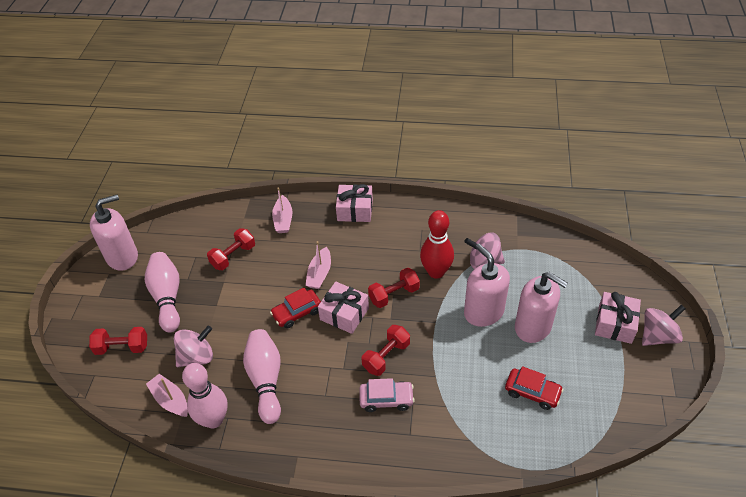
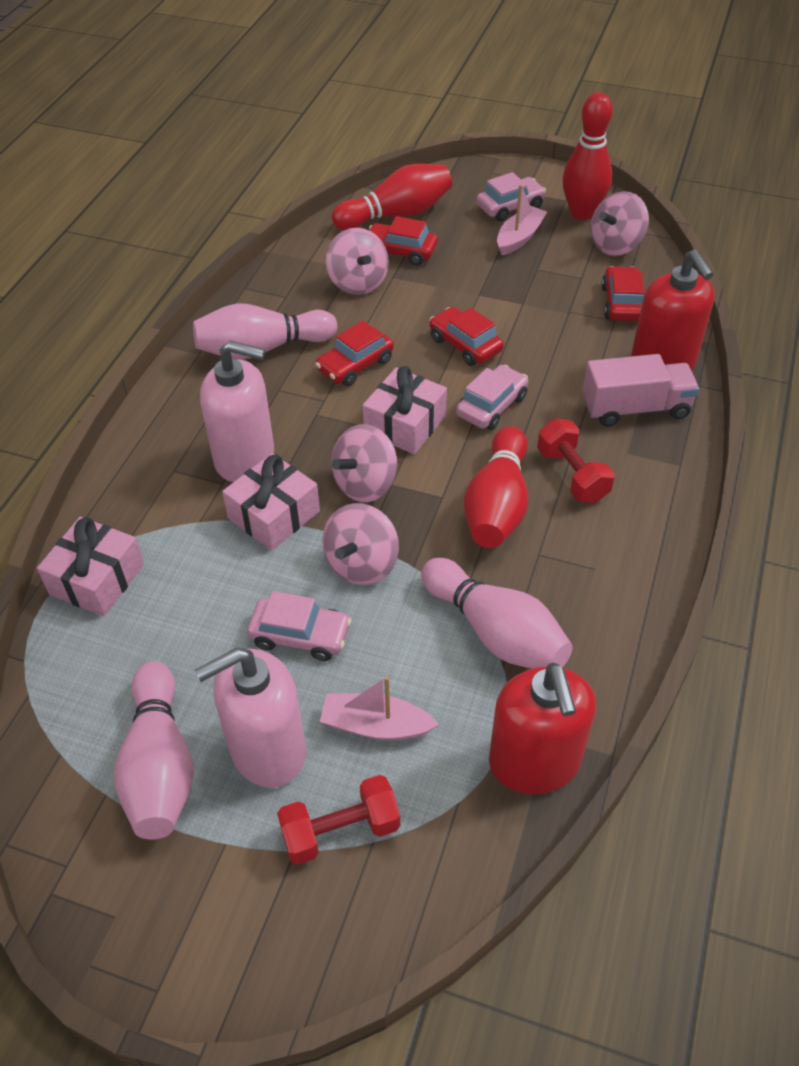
pink boat: 3 -> 2
pink car: 1 -> 3
pink soap dispenser: 3 -> 2
pink spinning top: 3 -> 4
pink truck: 0 -> 1
red bowling pin: 1 -> 3
red car: 2 -> 4
red dumbbell: 4 -> 2
red soap dispenser: 0 -> 2

